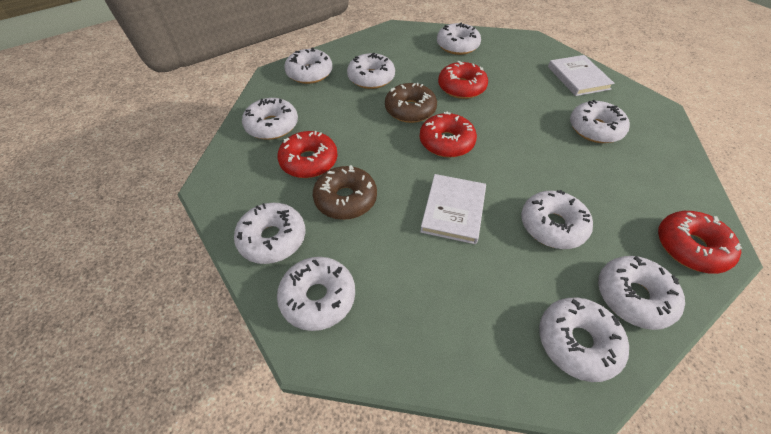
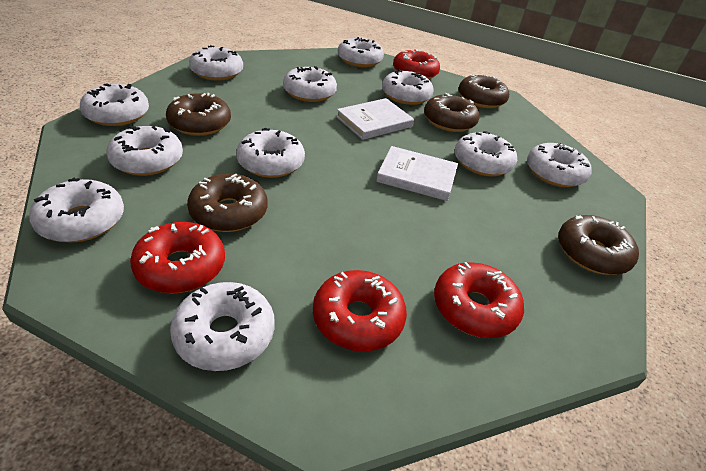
brown donut: 2 -> 5
white donut: 10 -> 11

